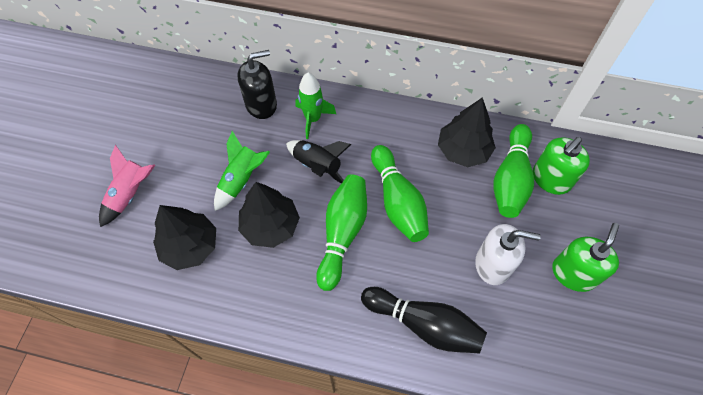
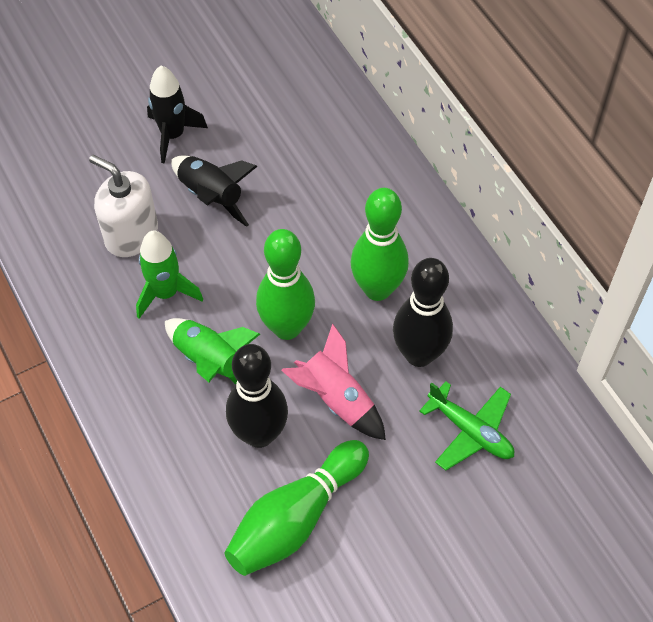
black bowling pin: 1 -> 2
black rocket: 1 -> 2
black soap dispenser: 1 -> 0
black tree: 3 -> 0
green plane: 0 -> 1
green soap dispenser: 2 -> 0

